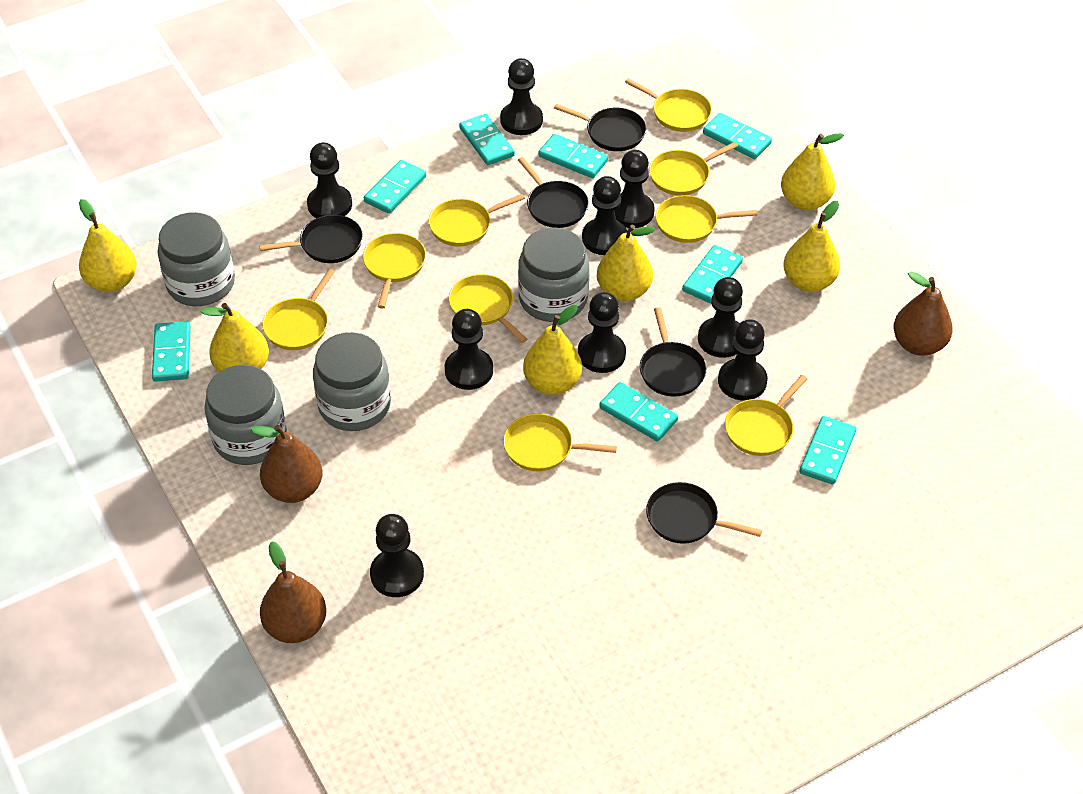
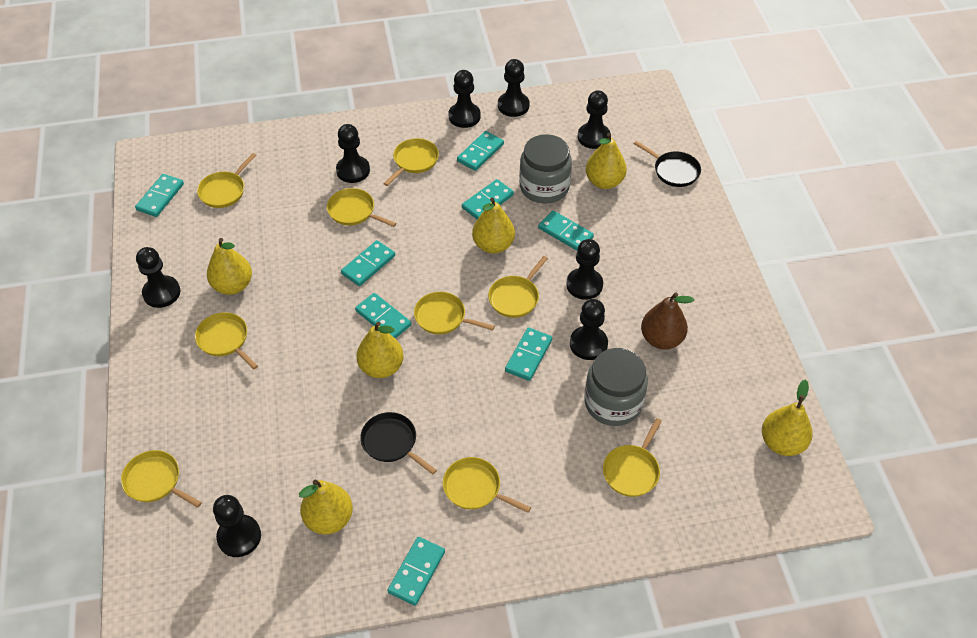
black pan: 5 -> 2
black pawn: 9 -> 8
brown pear: 3 -> 1
grey jar: 4 -> 2

